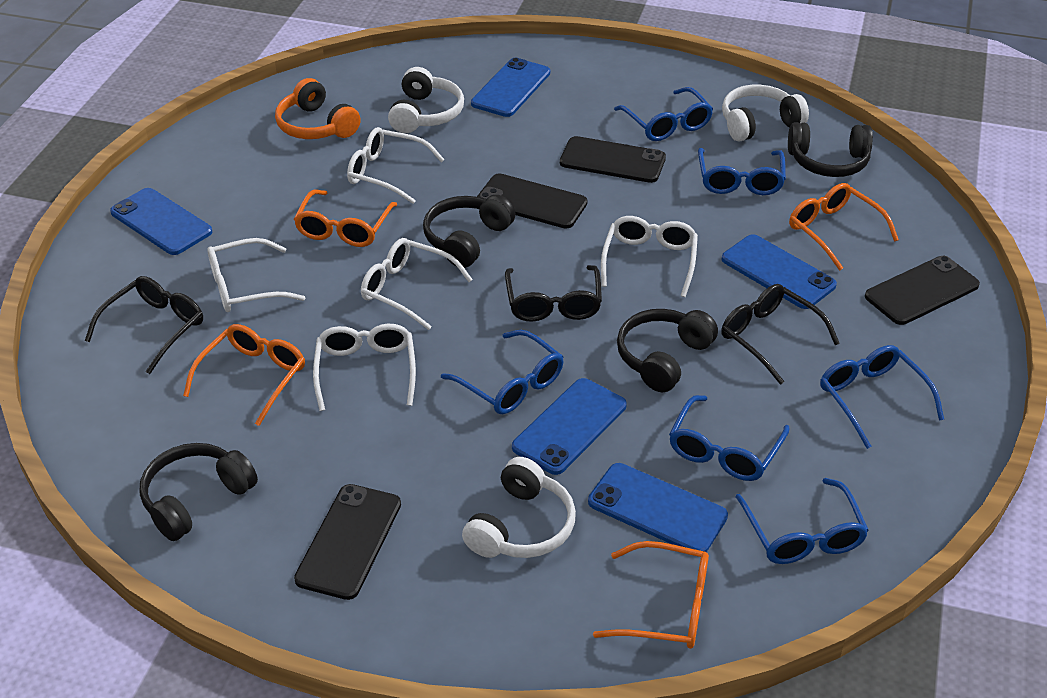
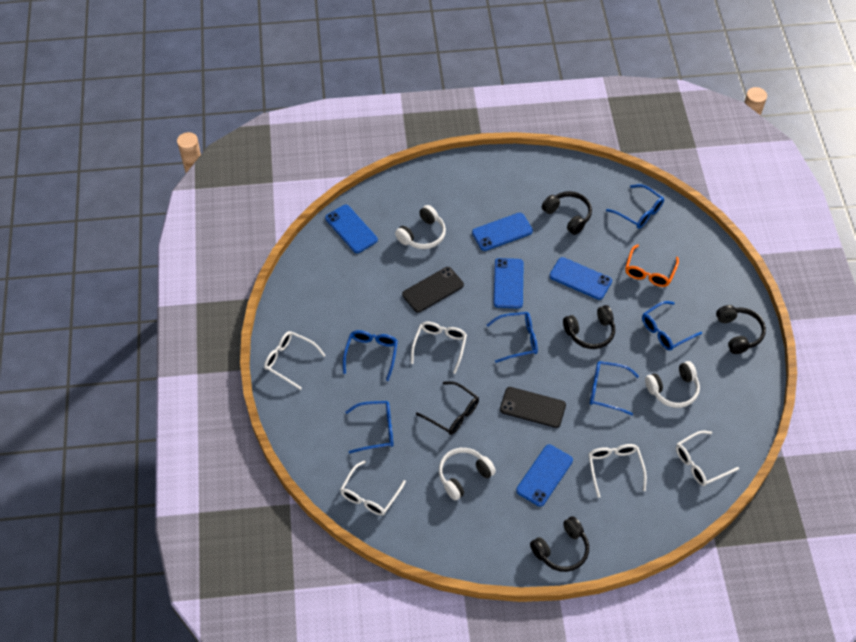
black glasses: 3 -> 1
black phone: 4 -> 2
orange glasses: 4 -> 1
orange headphones: 1 -> 0

